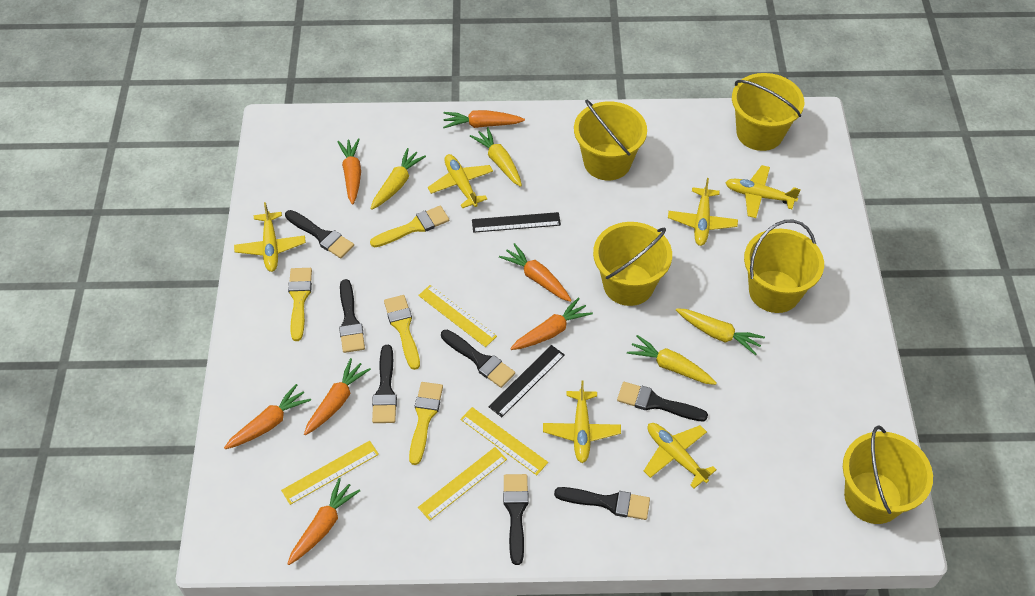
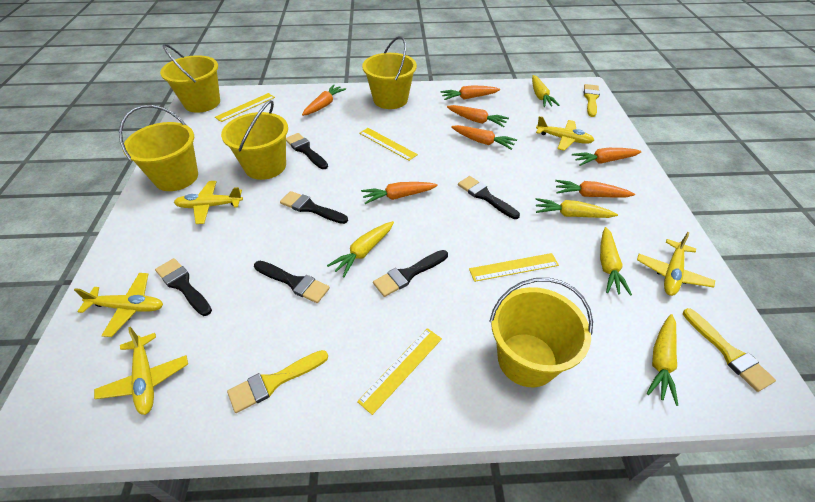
black brush: 7 -> 6
black ruler: 2 -> 0
yellow brush: 4 -> 3
yellow carrot: 4 -> 5
yellow plane: 6 -> 5

